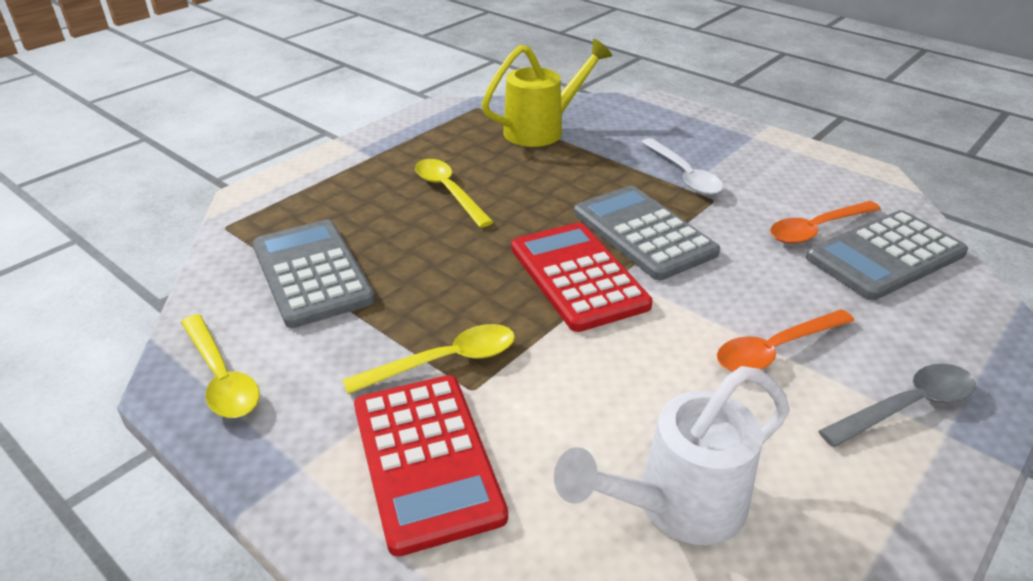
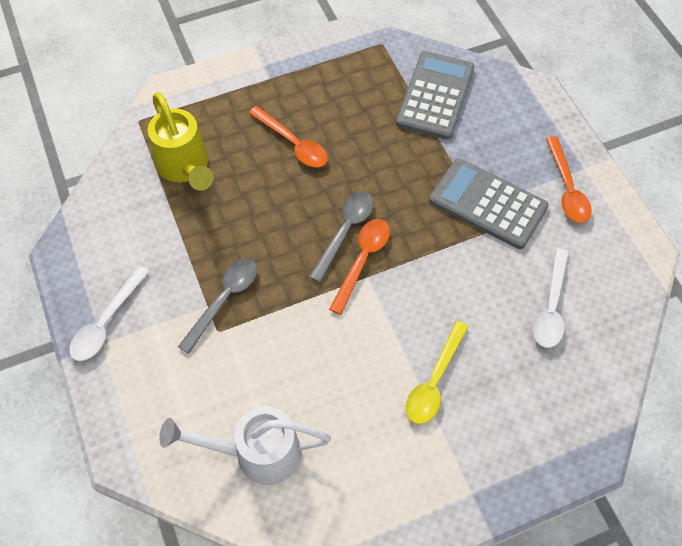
grey calculator: 3 -> 2
grey spoon: 1 -> 2
orange spoon: 2 -> 3
red calculator: 2 -> 0
white spoon: 1 -> 2
yellow spoon: 3 -> 1

